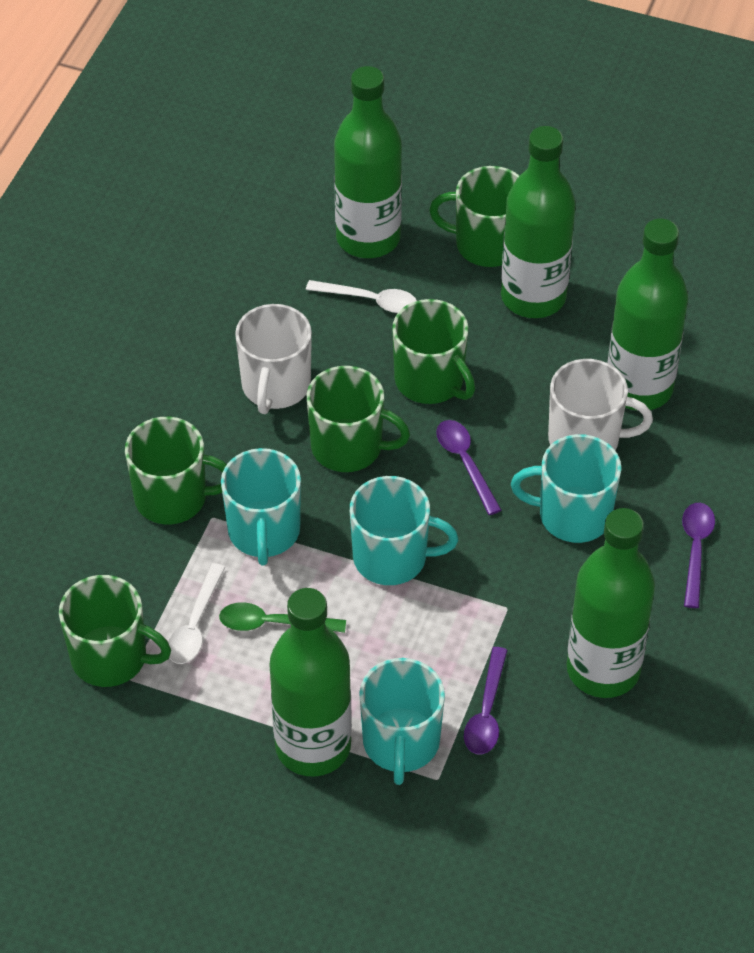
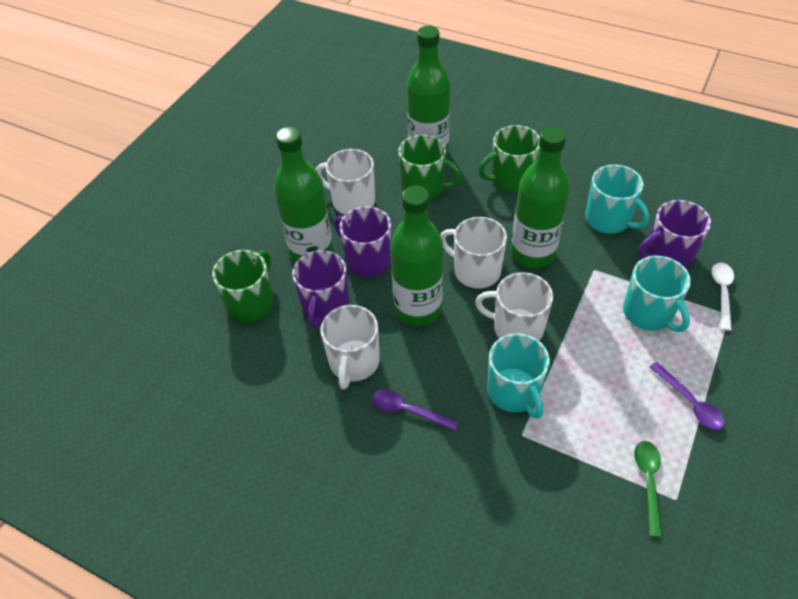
green bottle: 5 -> 4
green mug: 5 -> 3
purple mug: 0 -> 3
purple spoon: 3 -> 2
turquoise mug: 4 -> 3
white mug: 2 -> 4
white spoon: 2 -> 1

